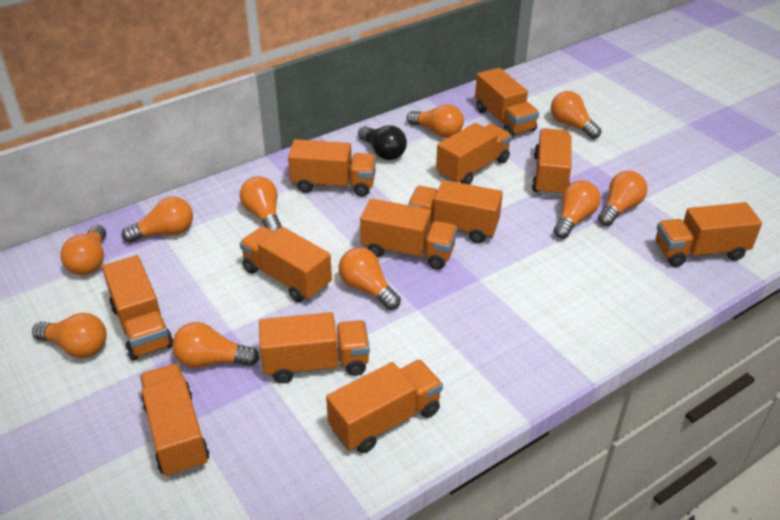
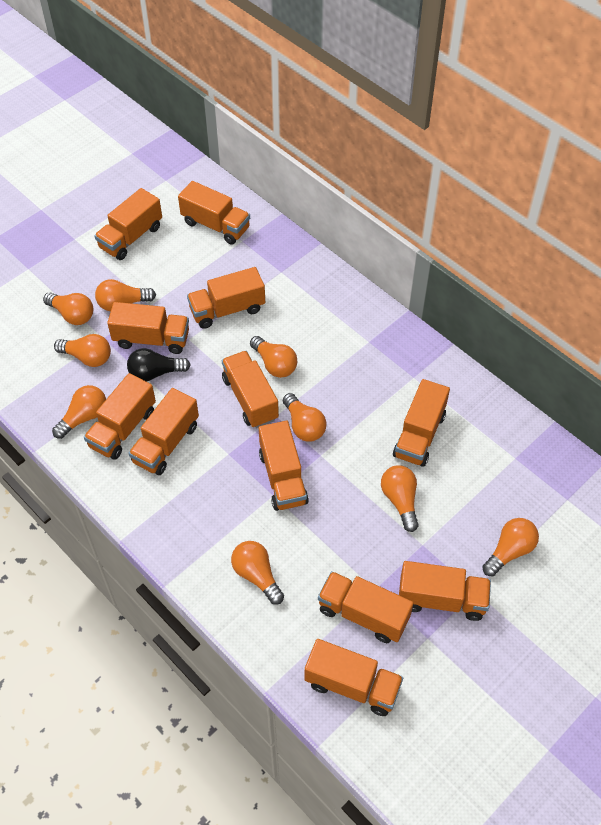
orange light bulb: 10 -> 9

